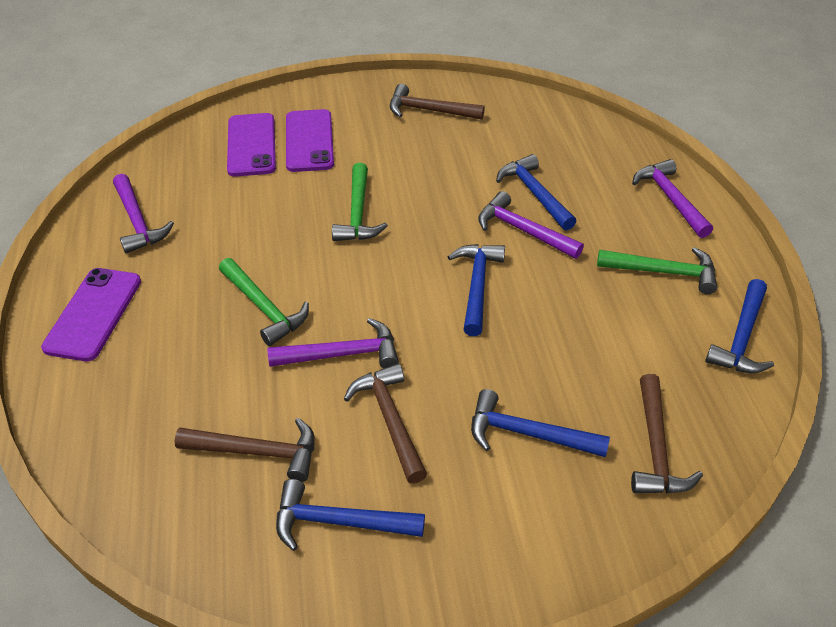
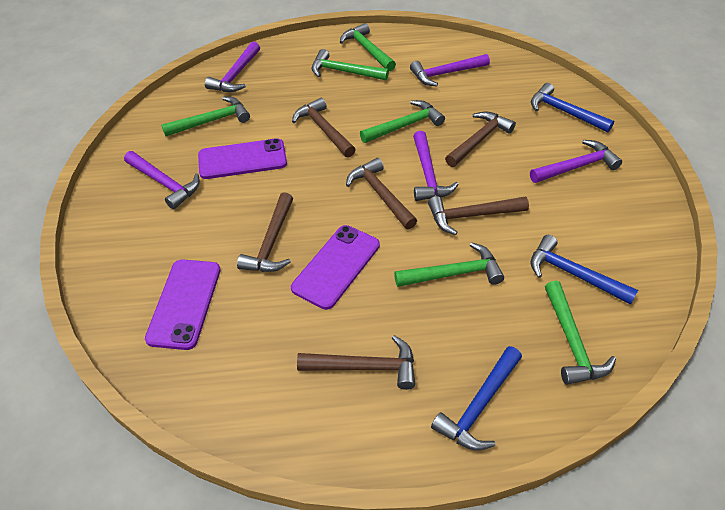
blue hammer: 5 -> 3
brown hammer: 4 -> 6
green hammer: 3 -> 6
purple hammer: 4 -> 5

